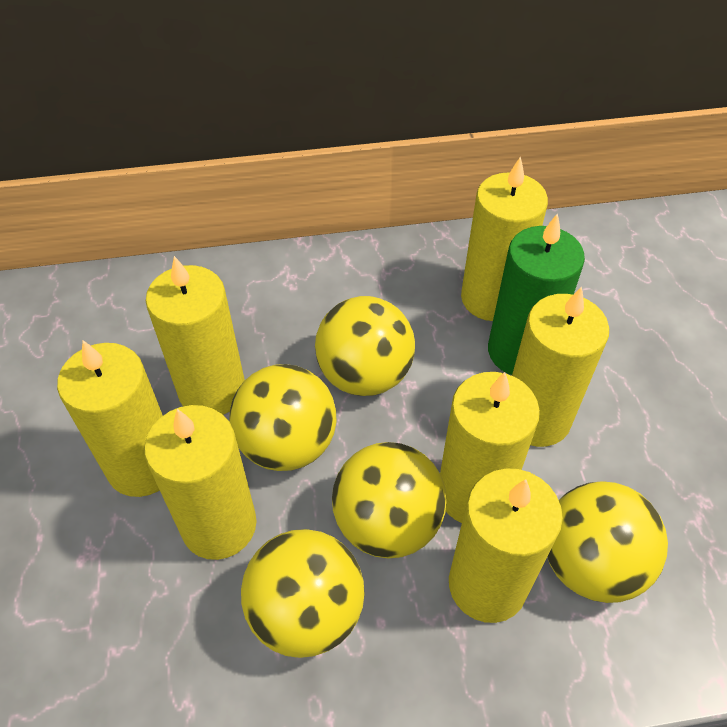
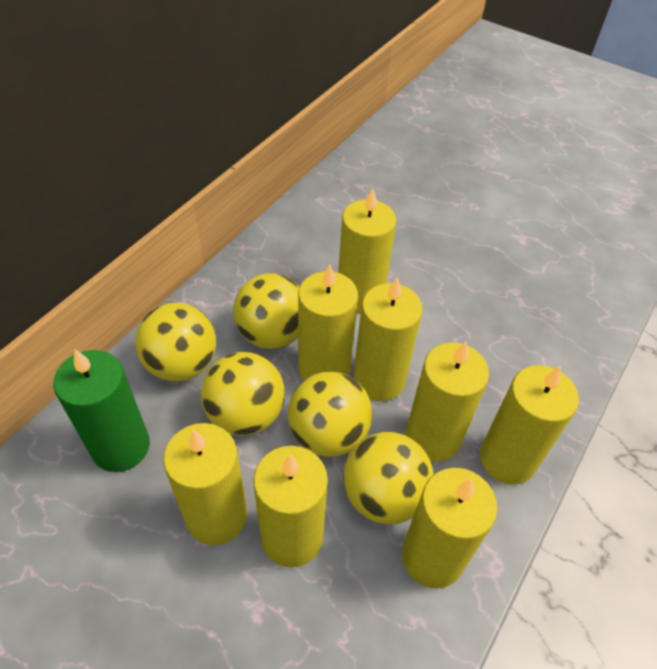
yellow candle: 7 -> 8

